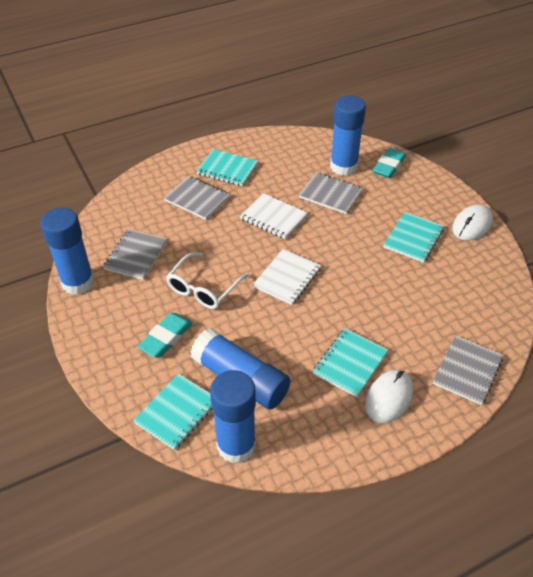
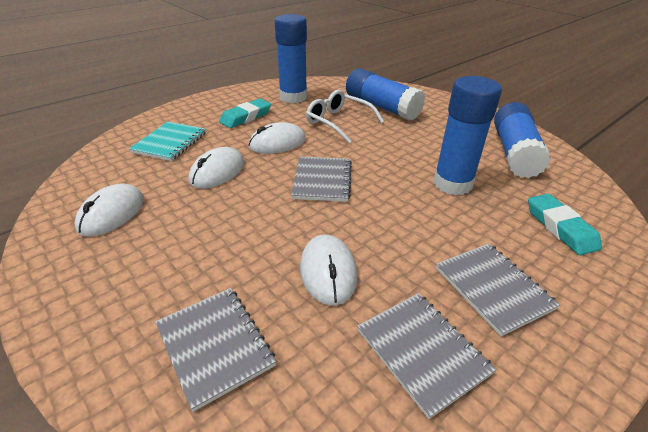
turquoise notebook: 4 -> 1
white mouse: 2 -> 4
white notebook: 2 -> 0

